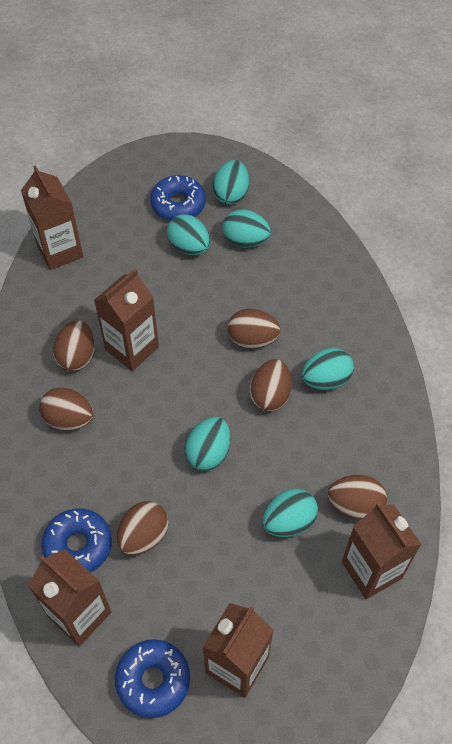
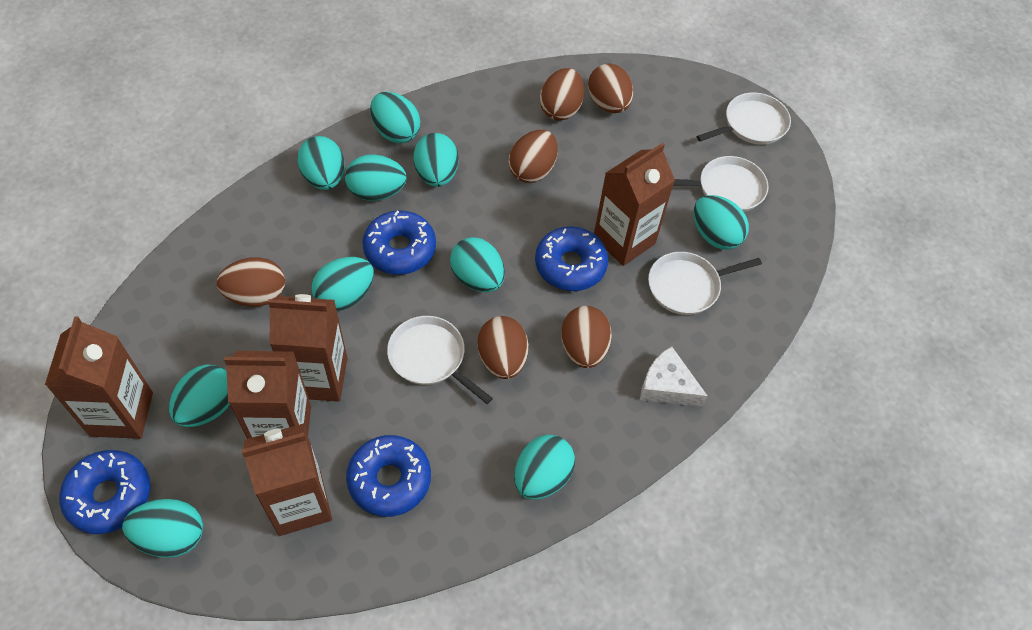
blue donut: 3 -> 4
turquoise egg: 6 -> 10
white cheese: 0 -> 1
white pan: 0 -> 4

